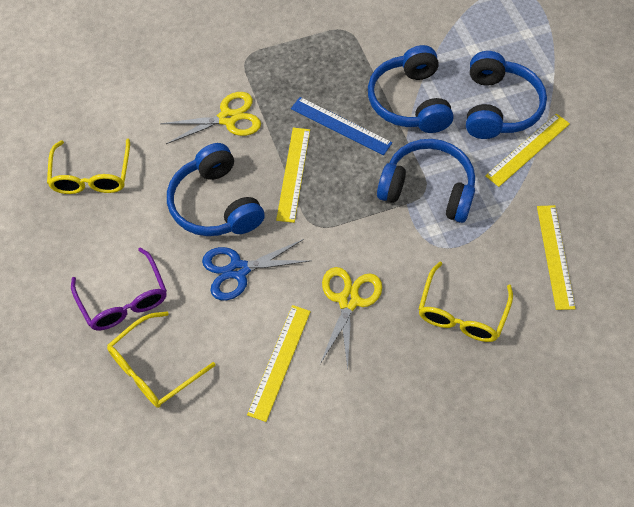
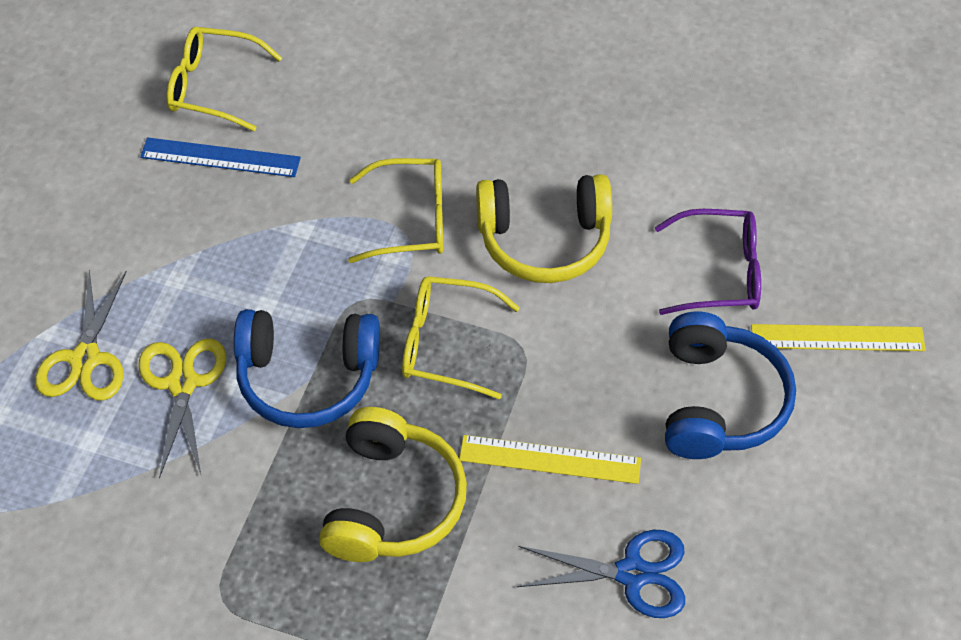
blue headphones: 4 -> 2
yellow headphones: 0 -> 2
yellow ruler: 4 -> 2

